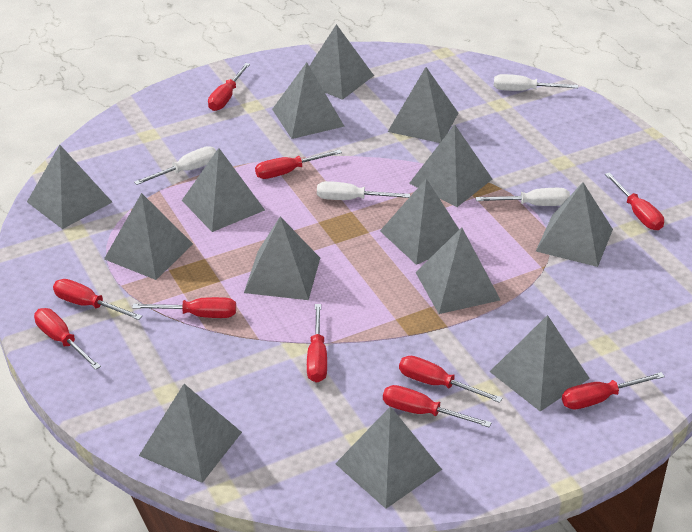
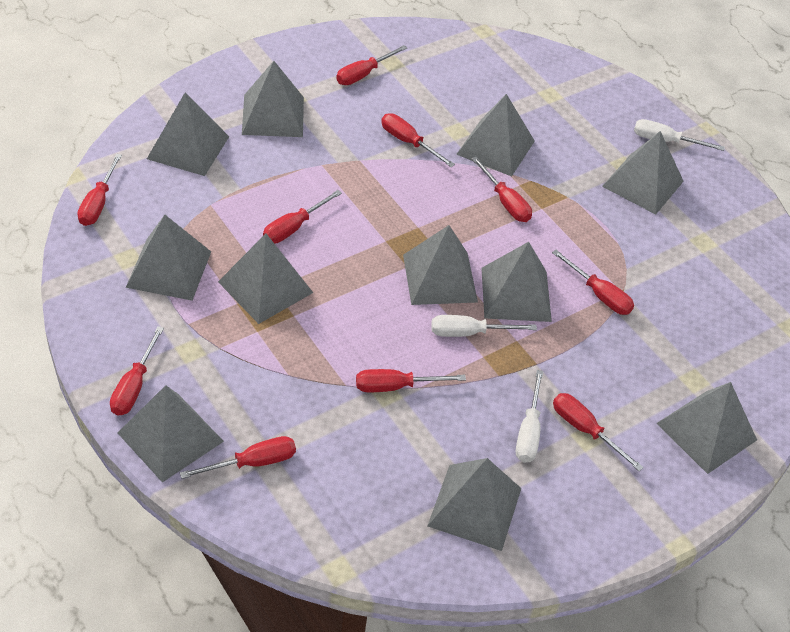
grey pyramid: 14 -> 11
white screwdriver: 4 -> 3

